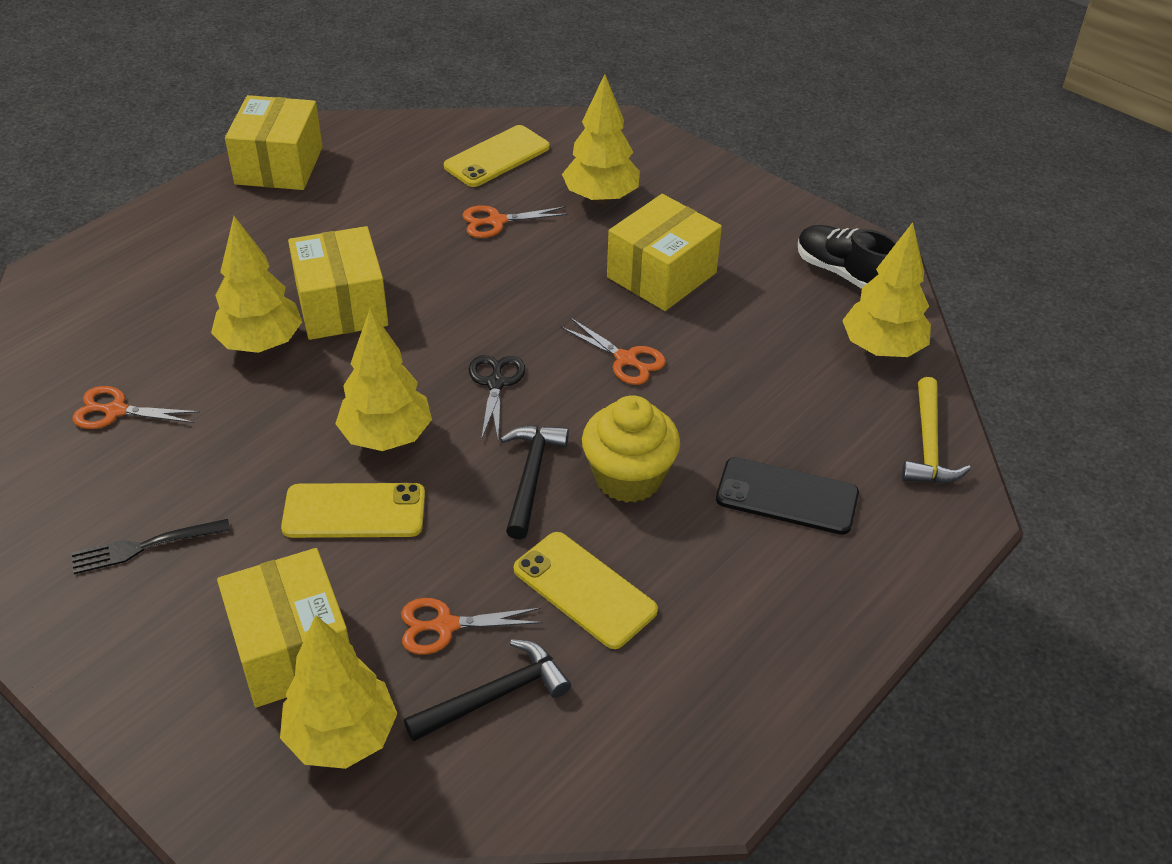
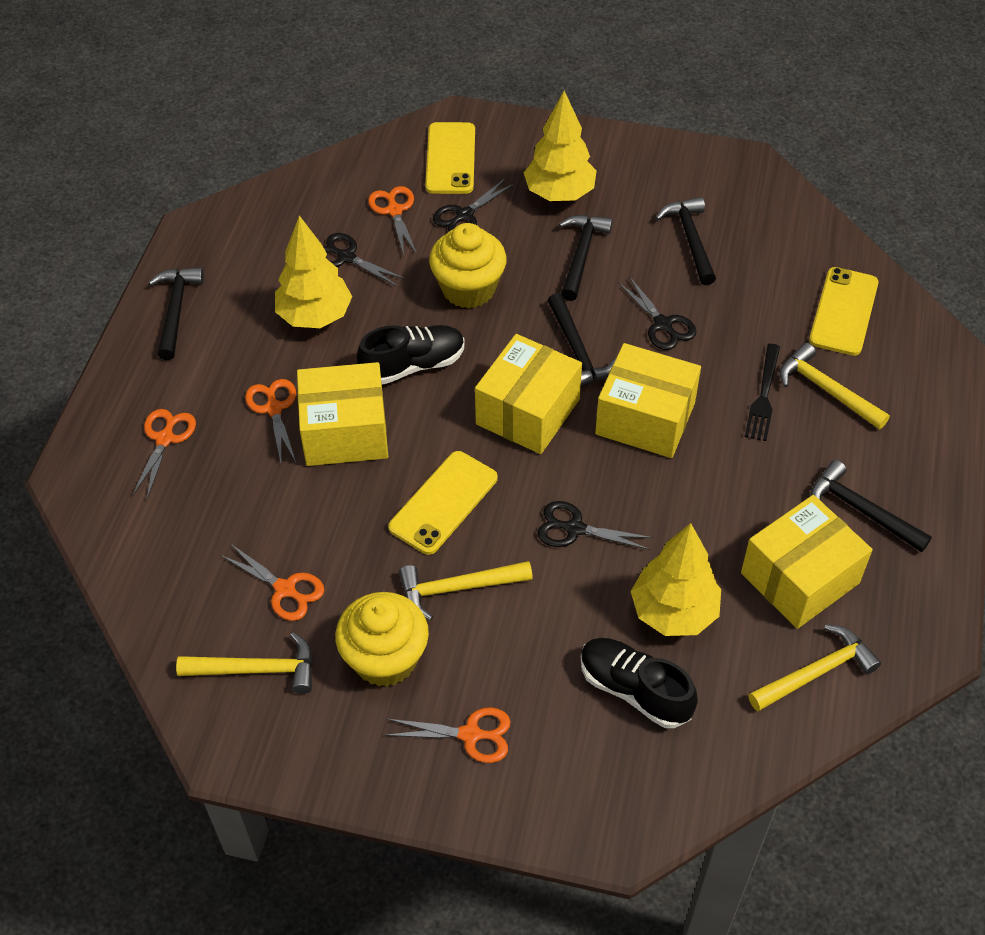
black hammer: 2 -> 5
black phone: 1 -> 0
black scissors: 1 -> 4
black shoe: 1 -> 2
orange scissors: 4 -> 5
yellow cupcake: 1 -> 2
yellow hammer: 1 -> 4
yellow tree: 5 -> 3

